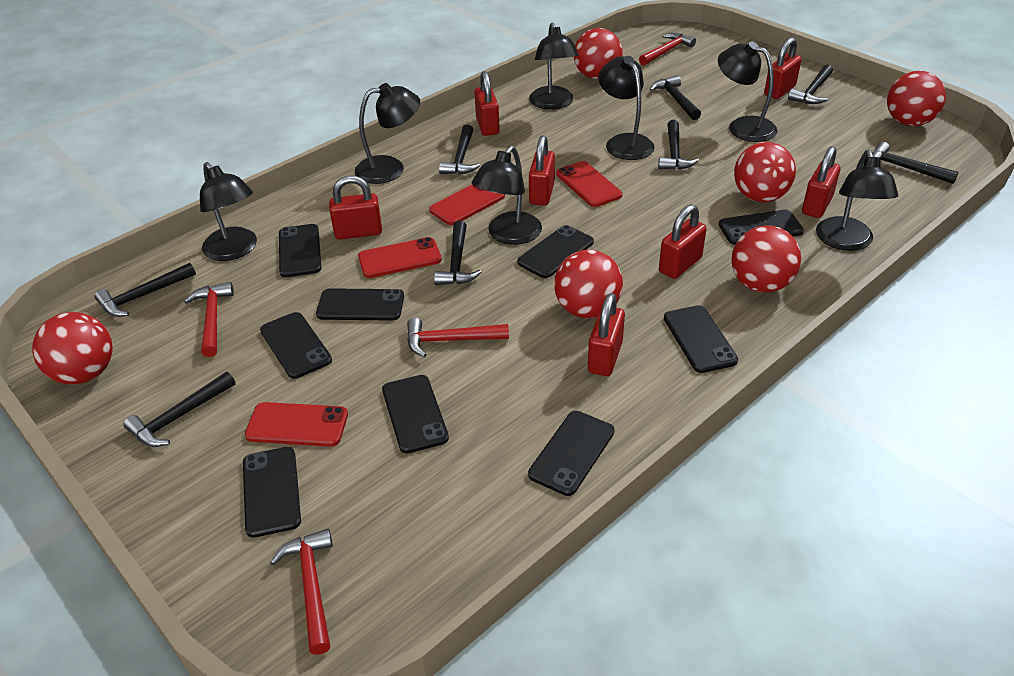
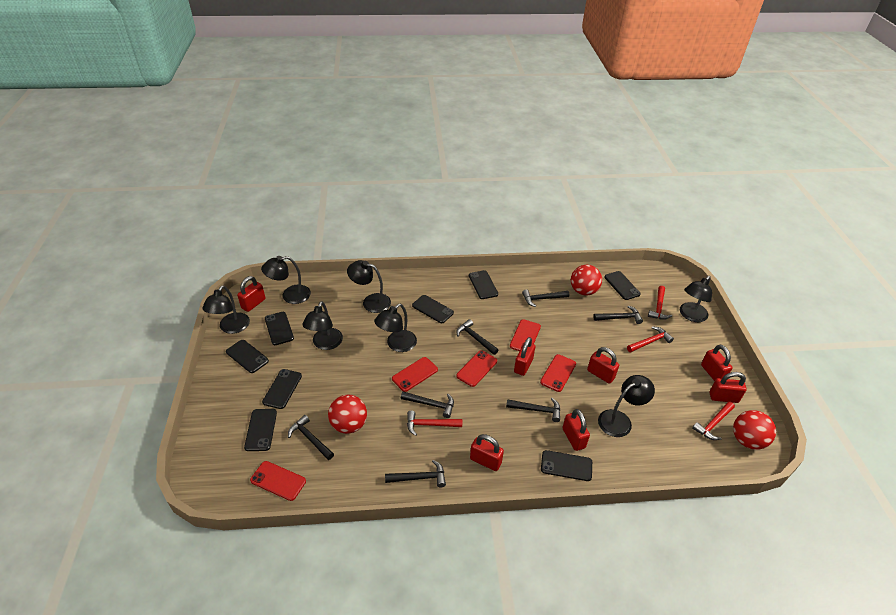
black hammer: 8 -> 7
black phone: 9 -> 8
red ball: 6 -> 3
red phone: 4 -> 5

